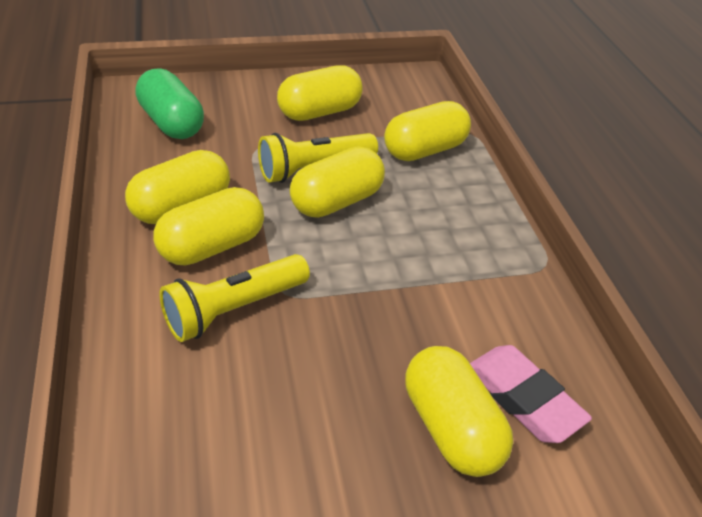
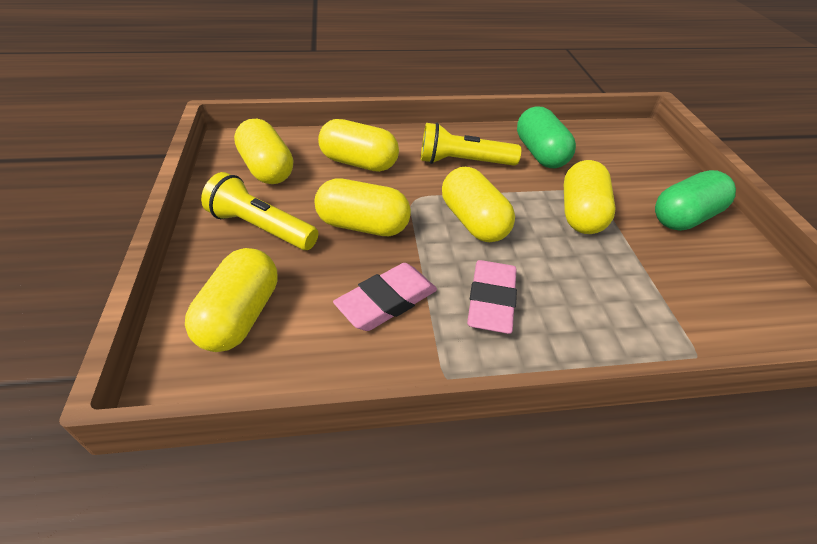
green capsule: 1 -> 2
pink eraser: 1 -> 2

